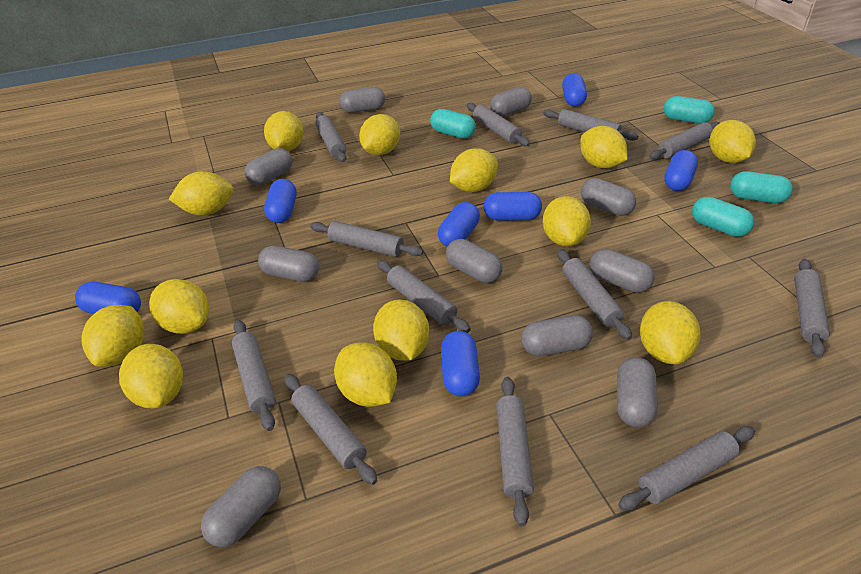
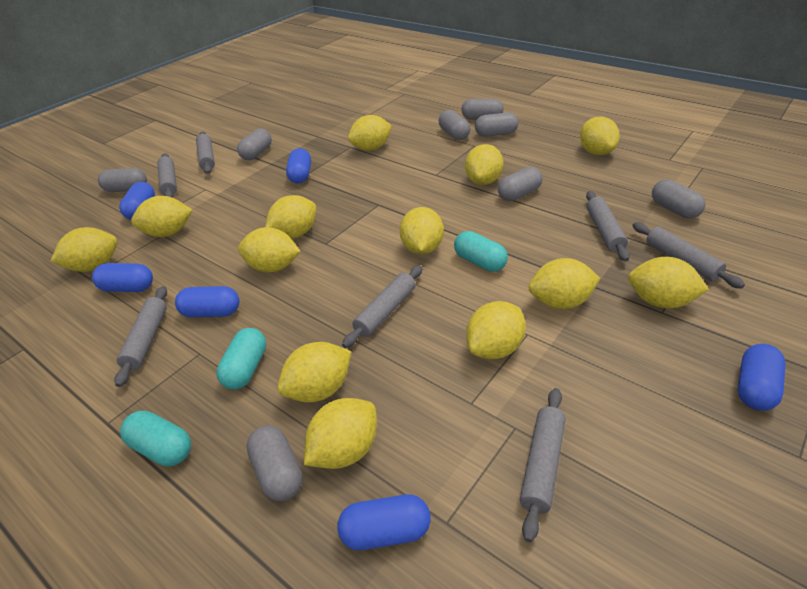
blue capsule: 7 -> 6
grey capsule: 10 -> 8
grey rolling pin: 12 -> 7
turquoise capsule: 4 -> 3

